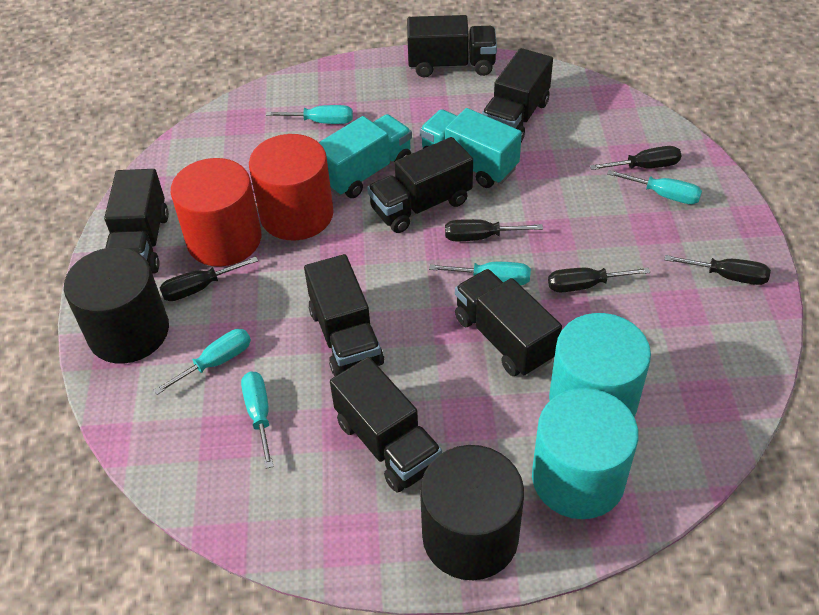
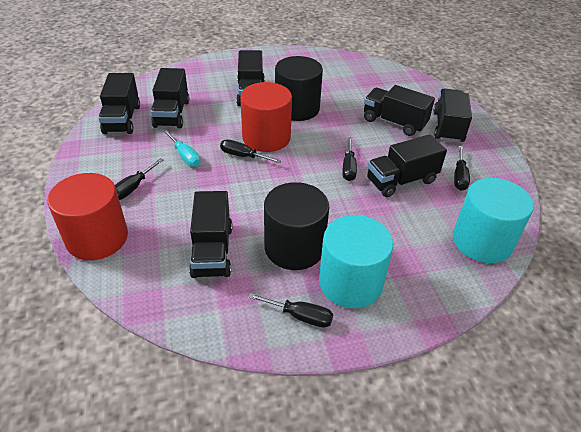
turquoise screwdriver: 5 -> 1
turquoise truck: 2 -> 0

